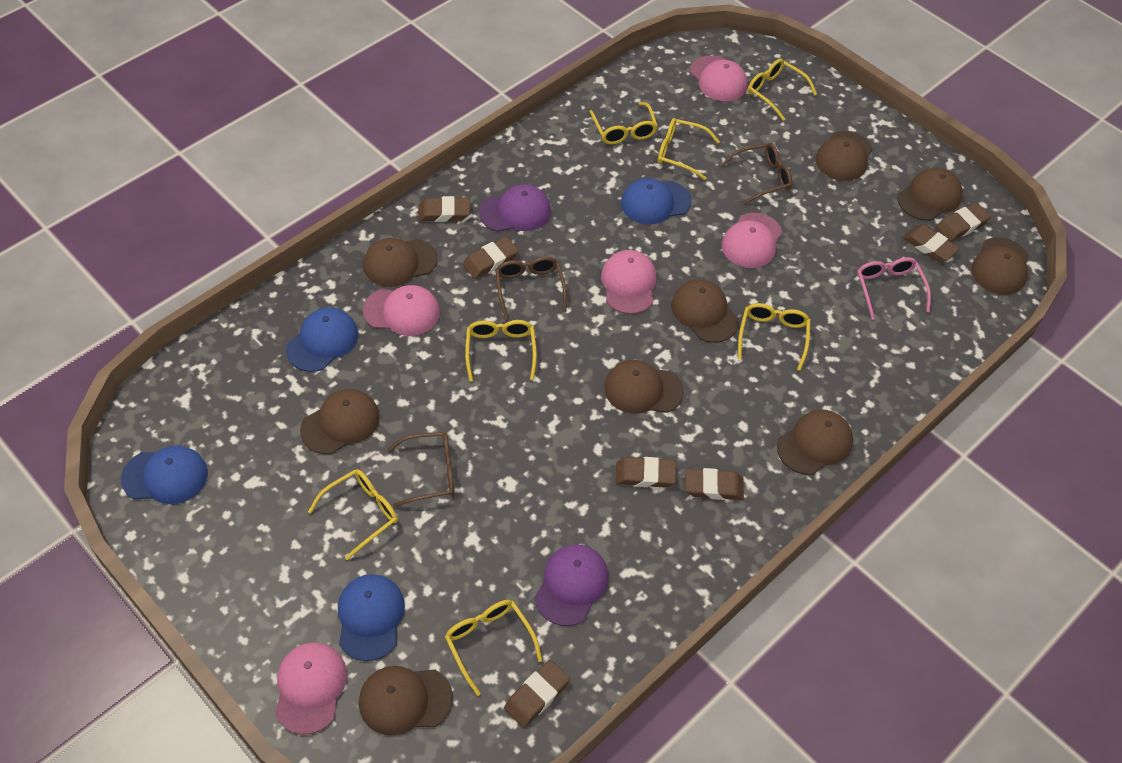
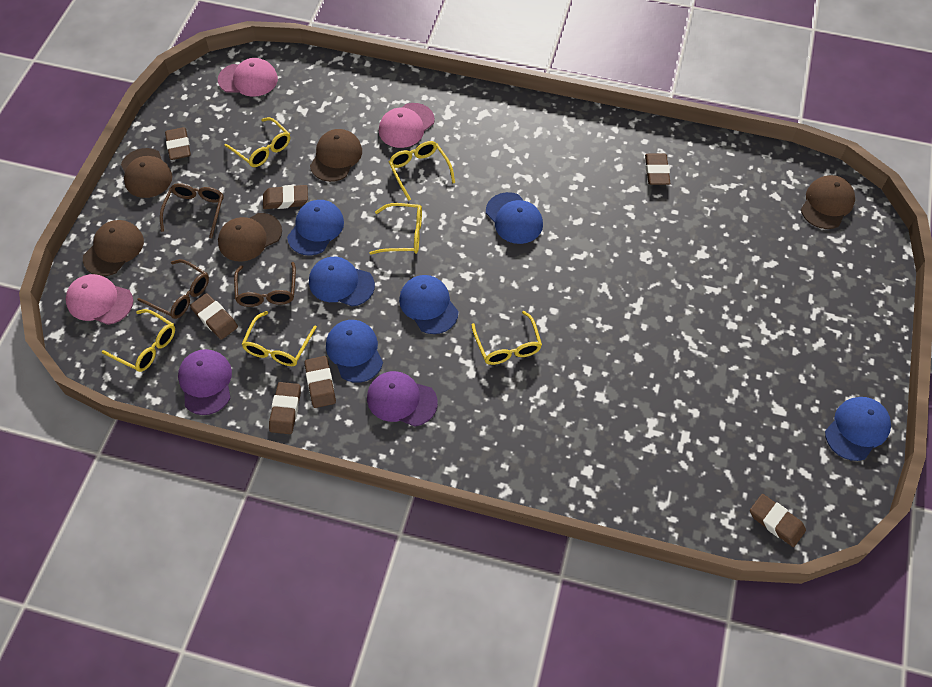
blue cap: 4 -> 6
brown cap: 9 -> 5
pink cap: 5 -> 3
pink glasses: 1 -> 0
yellow glasses: 7 -> 6

